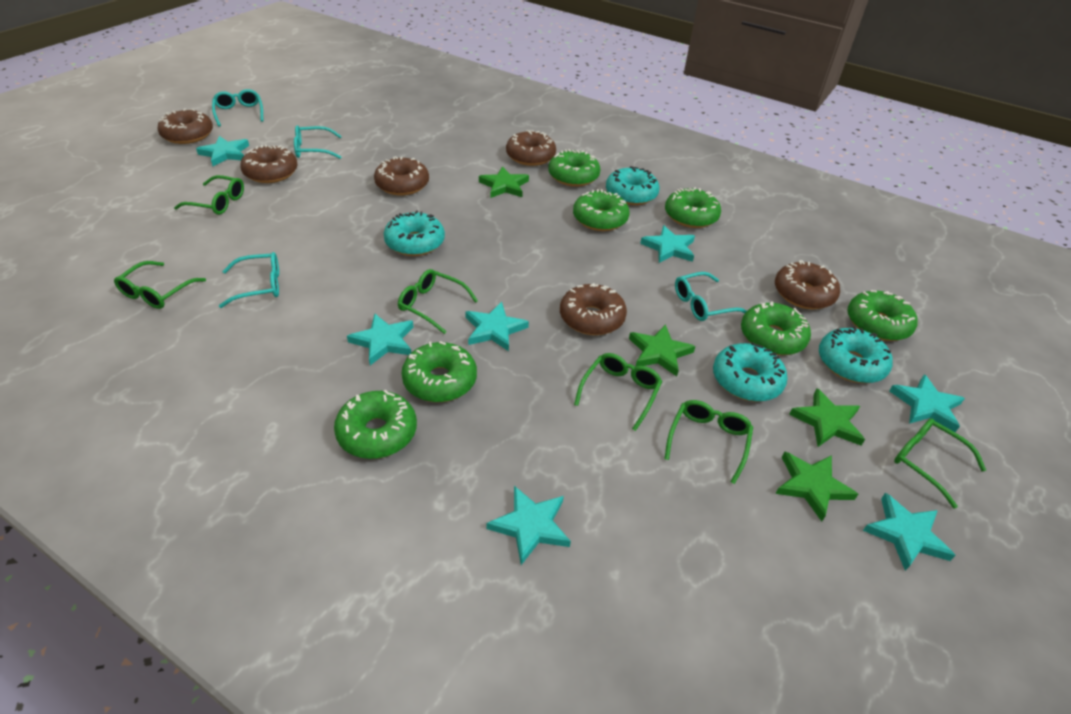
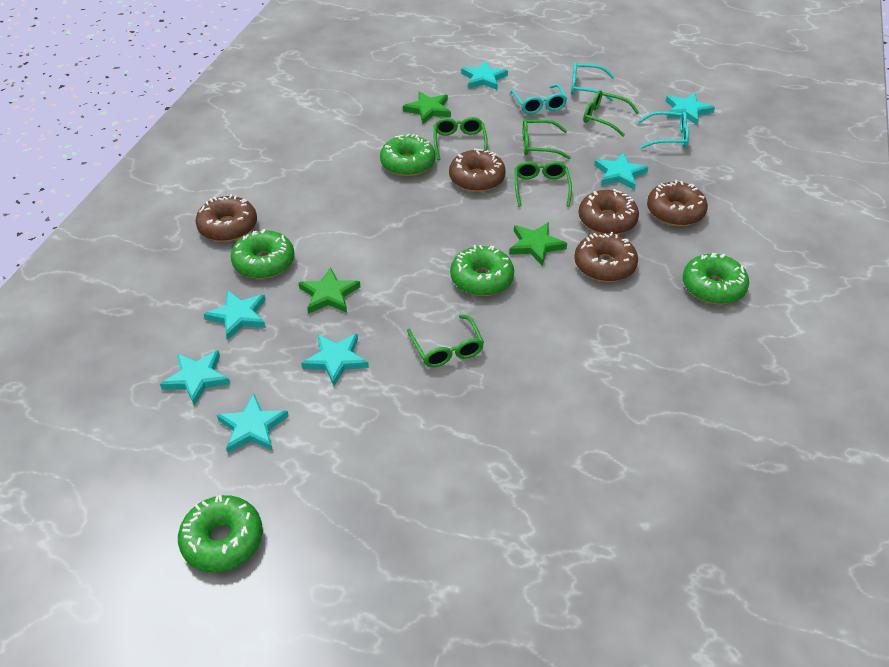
brown donut: 6 -> 5
green donut: 7 -> 5
green glasses: 6 -> 5
green star: 4 -> 3
turquoise donut: 4 -> 0
turquoise glasses: 4 -> 3

